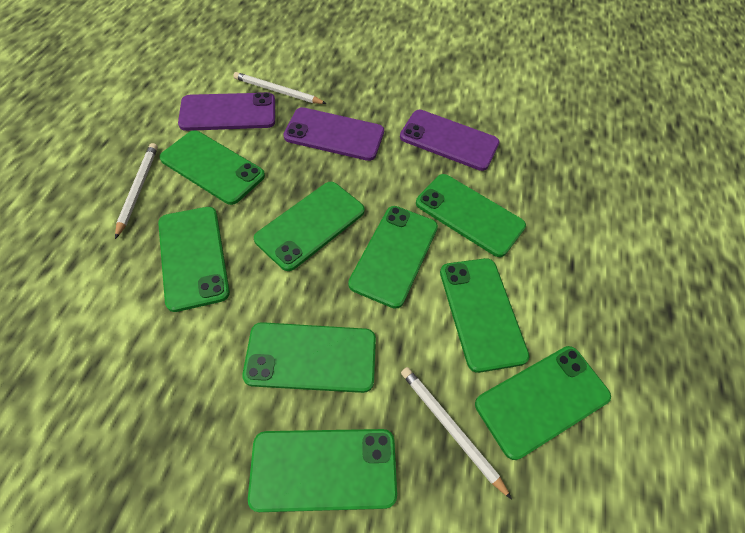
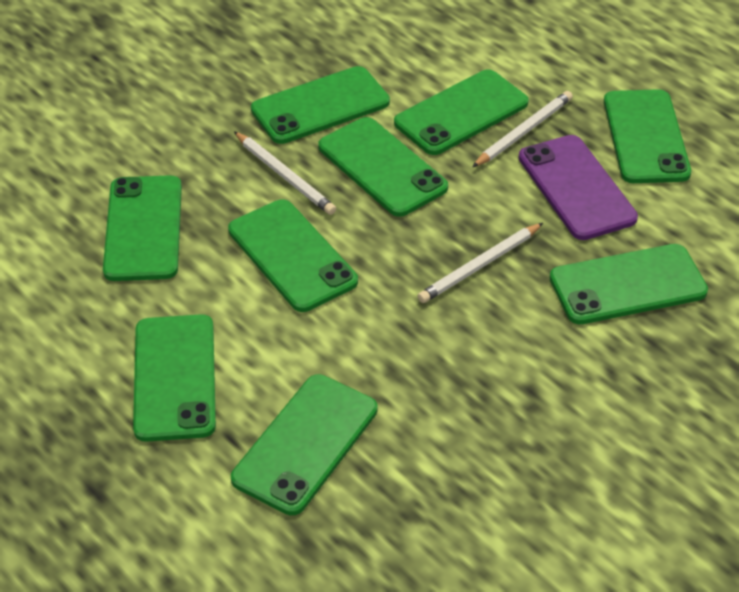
purple phone: 3 -> 1

